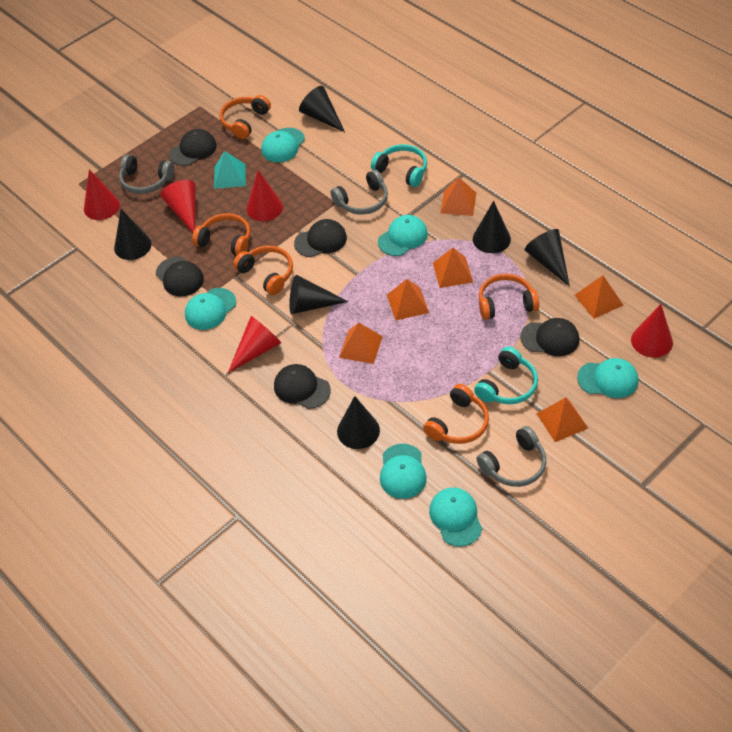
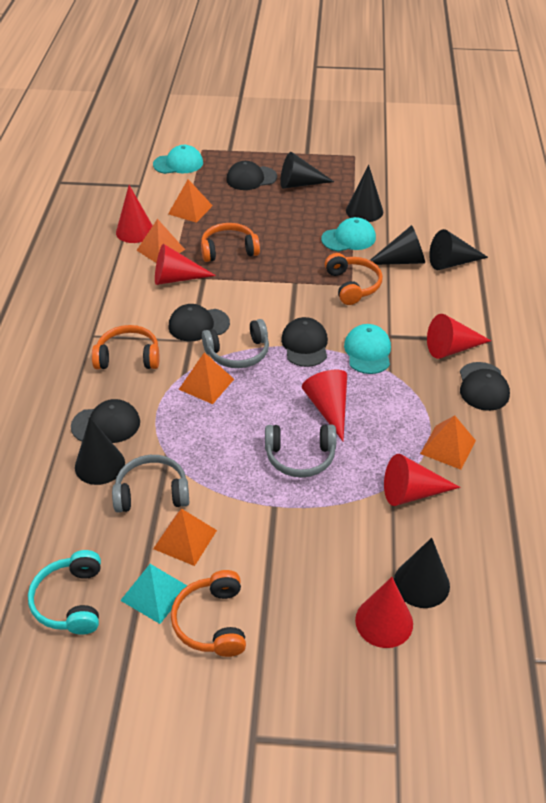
orange headphones: 5 -> 4
orange pyramid: 6 -> 5
red cone: 5 -> 6
turquoise cap: 6 -> 3
turquoise headphones: 2 -> 1

